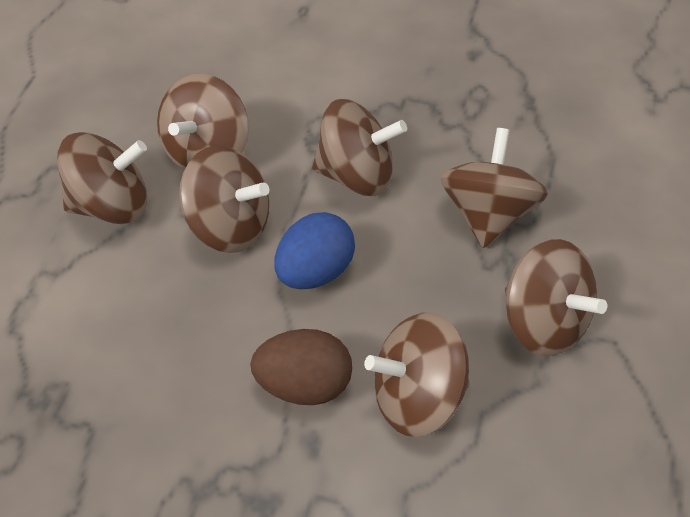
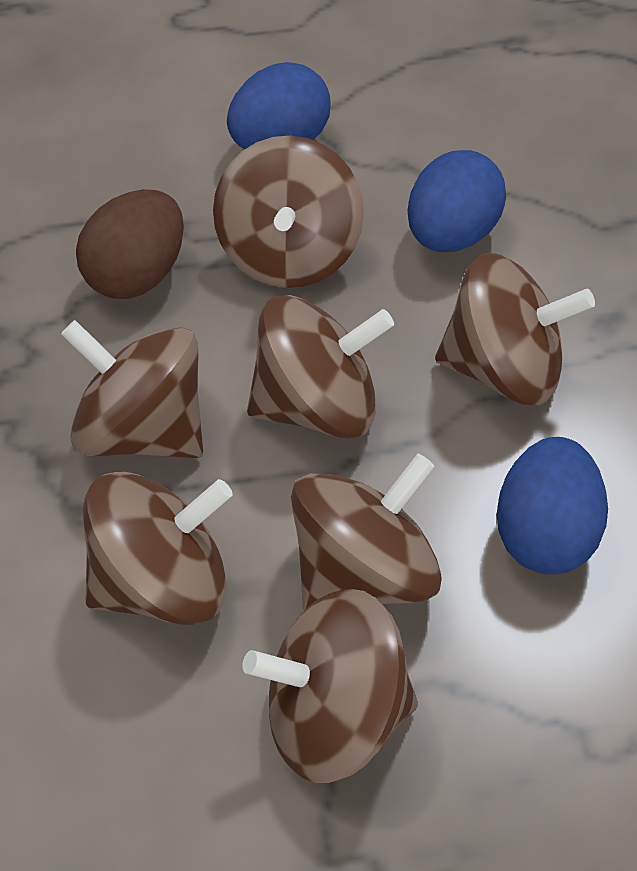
blue egg: 1 -> 3

